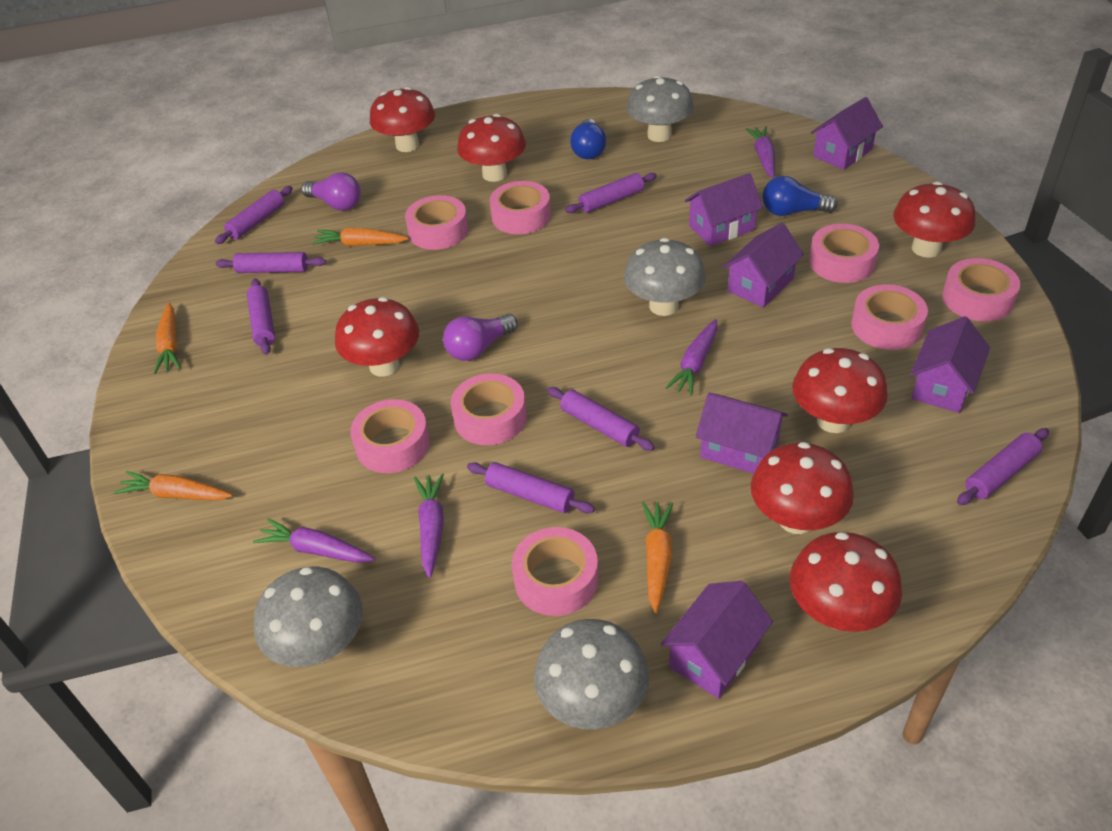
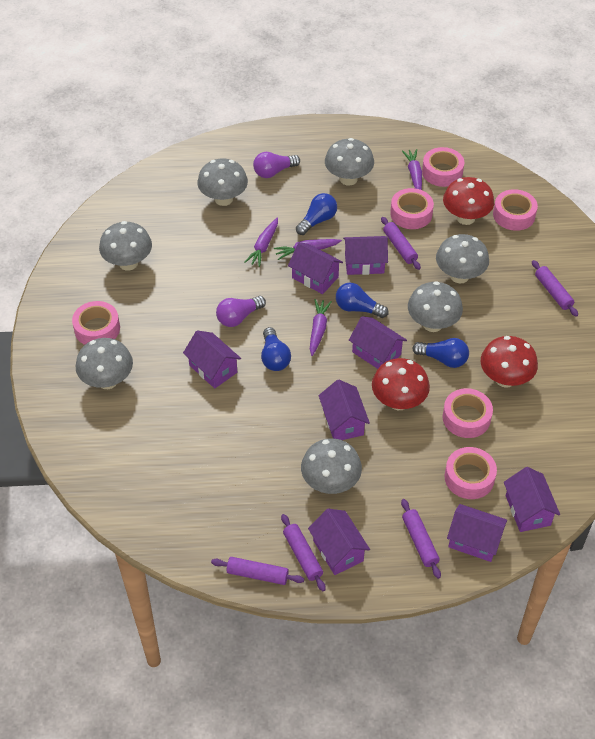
blue light bulb: 2 -> 4
grey mushroom: 4 -> 7
orange carrot: 4 -> 0
pink tape: 8 -> 6
purple house: 6 -> 8
purple rolling pin: 7 -> 5
red mushroom: 7 -> 3

